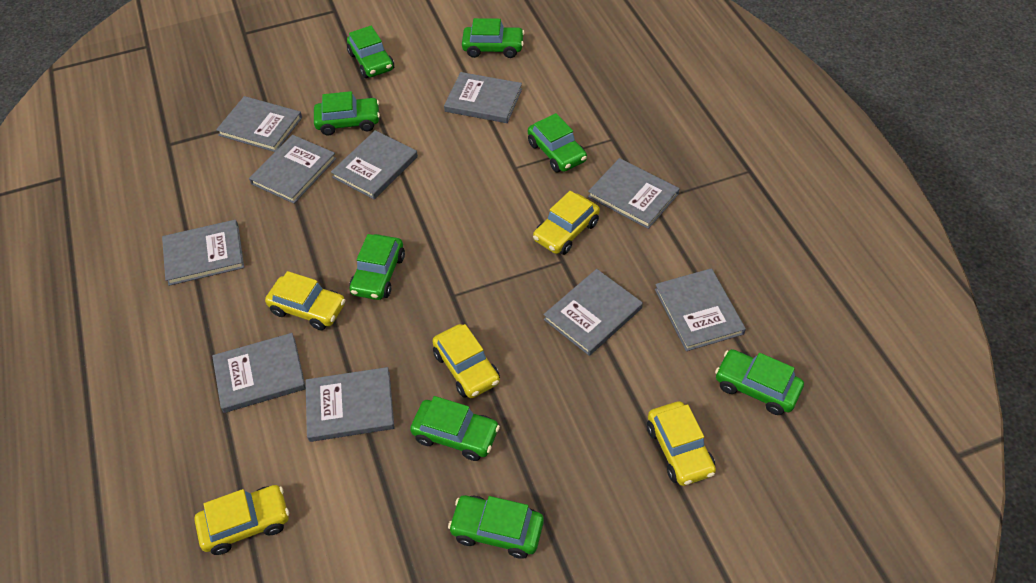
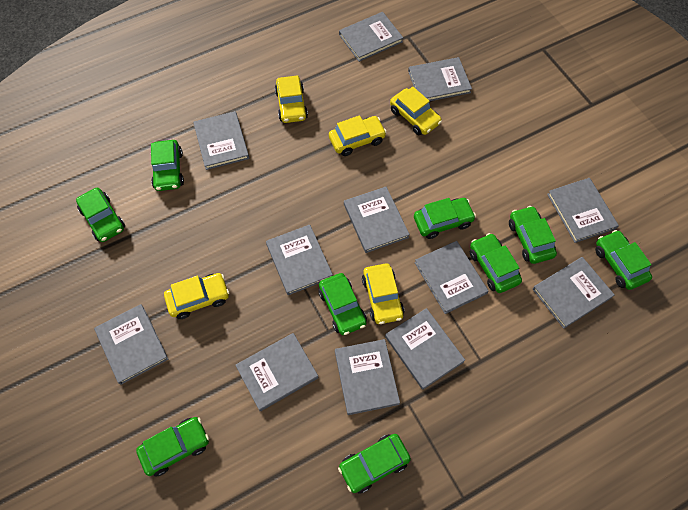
green car: 8 -> 9
grey book: 10 -> 12

